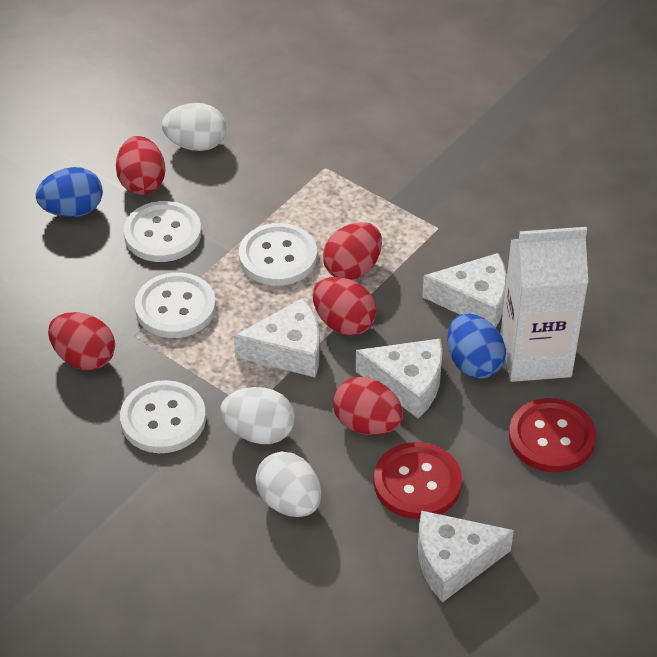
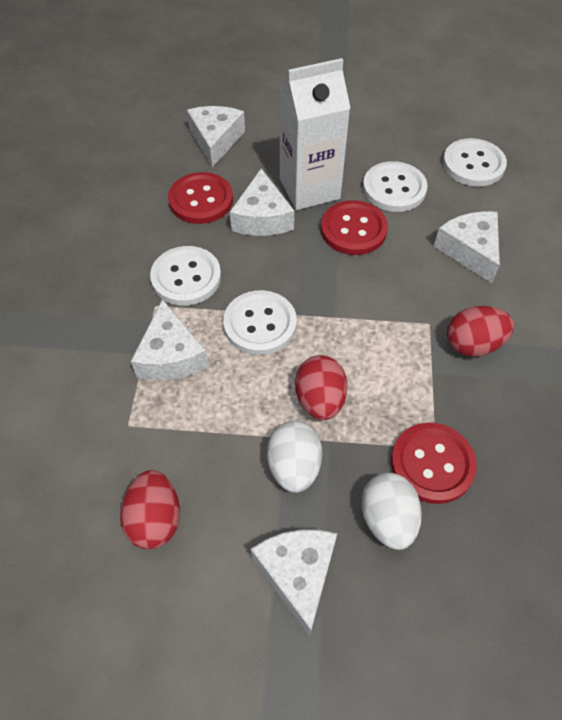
blue egg: 2 -> 0
red button: 2 -> 3
red egg: 5 -> 3
white cheese: 4 -> 5
white egg: 3 -> 2

